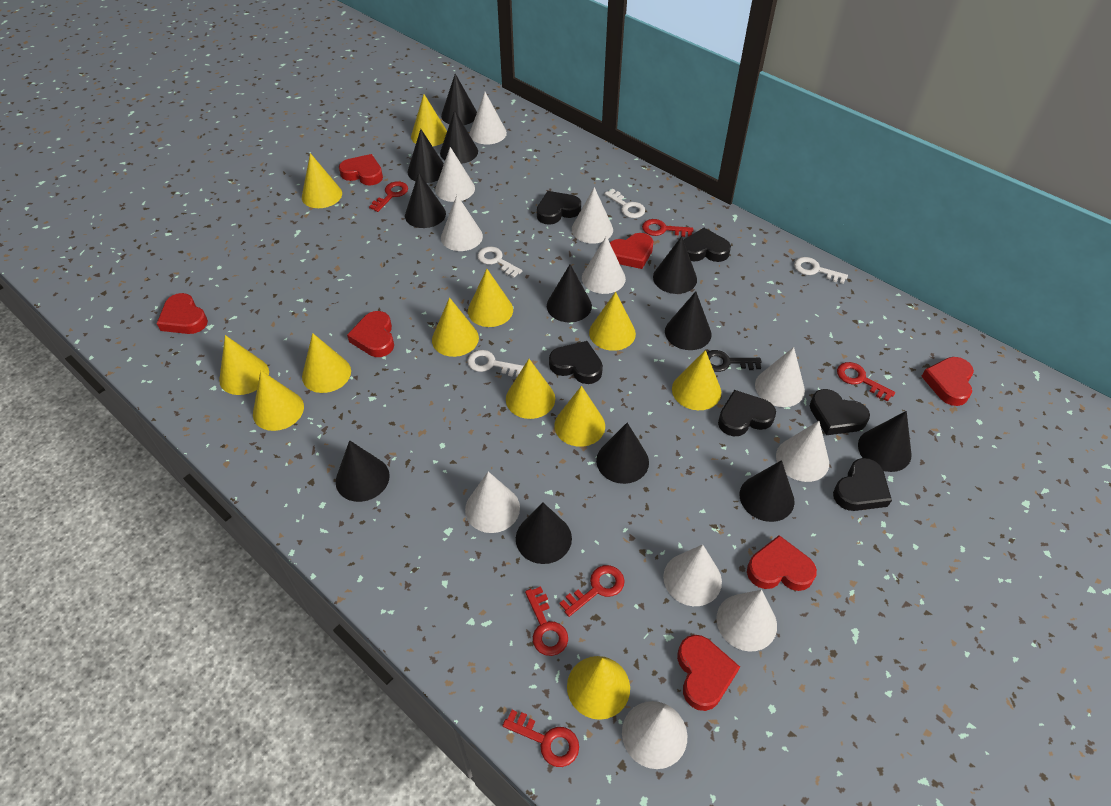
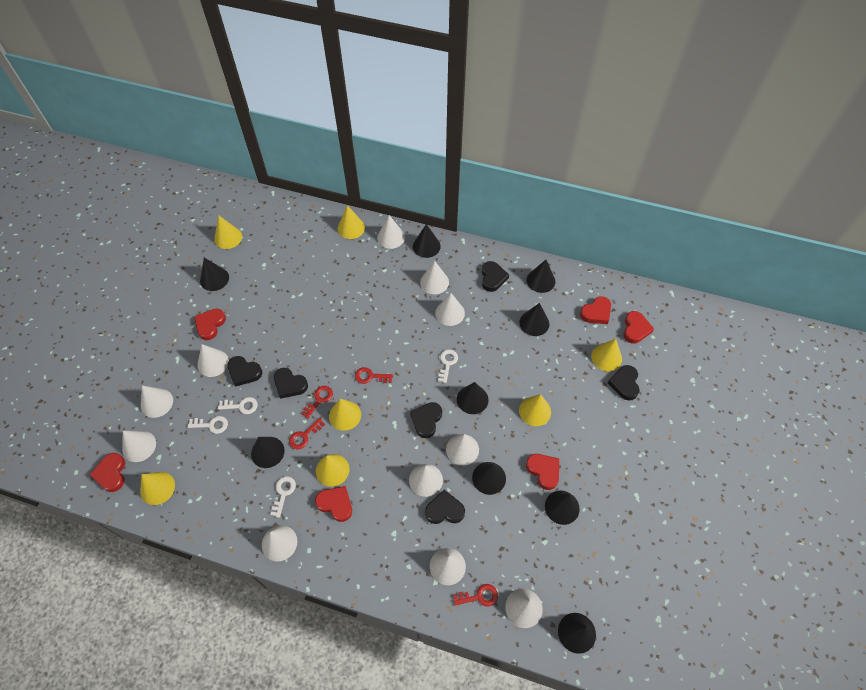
black cone: 12 -> 9
black key: 1 -> 0
red heart: 7 -> 6
red key: 6 -> 4
yellow cone: 12 -> 7

